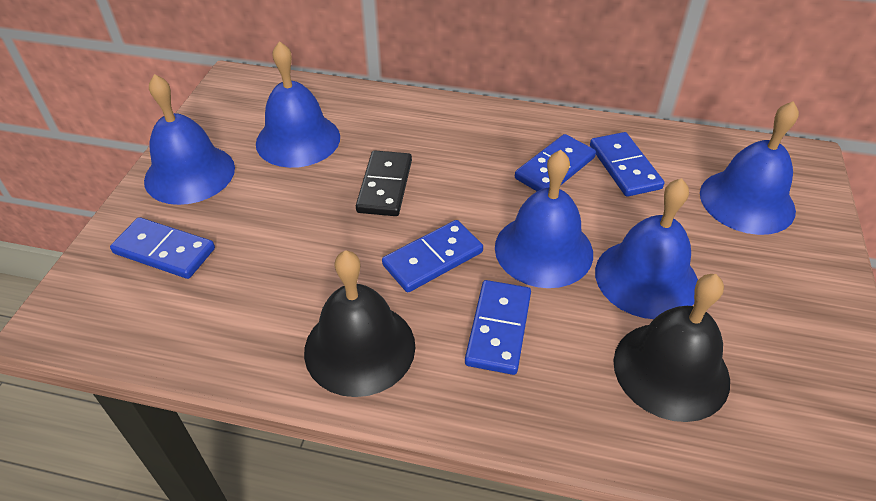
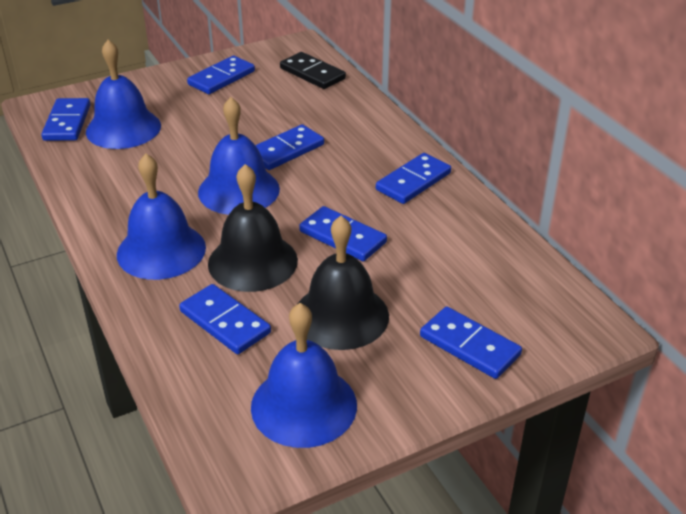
blue bell: 5 -> 4
blue domino: 5 -> 7

